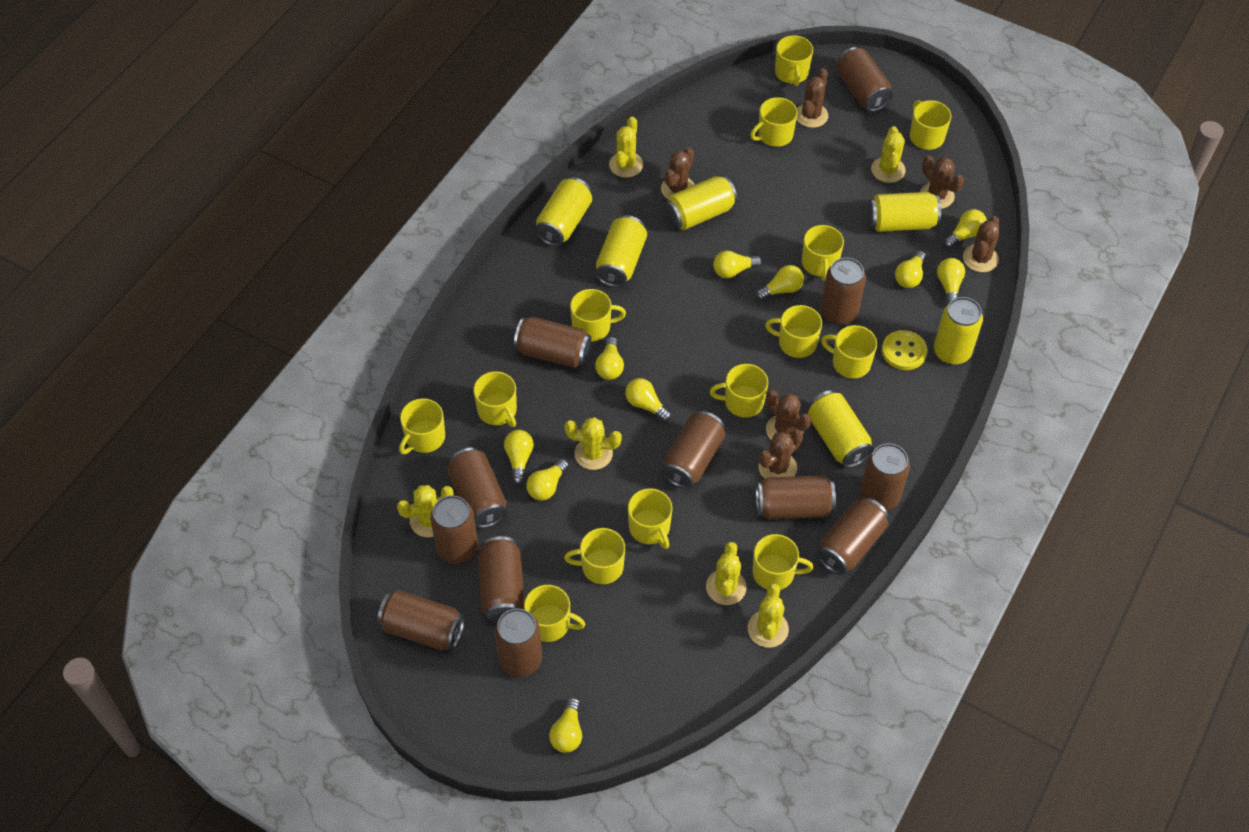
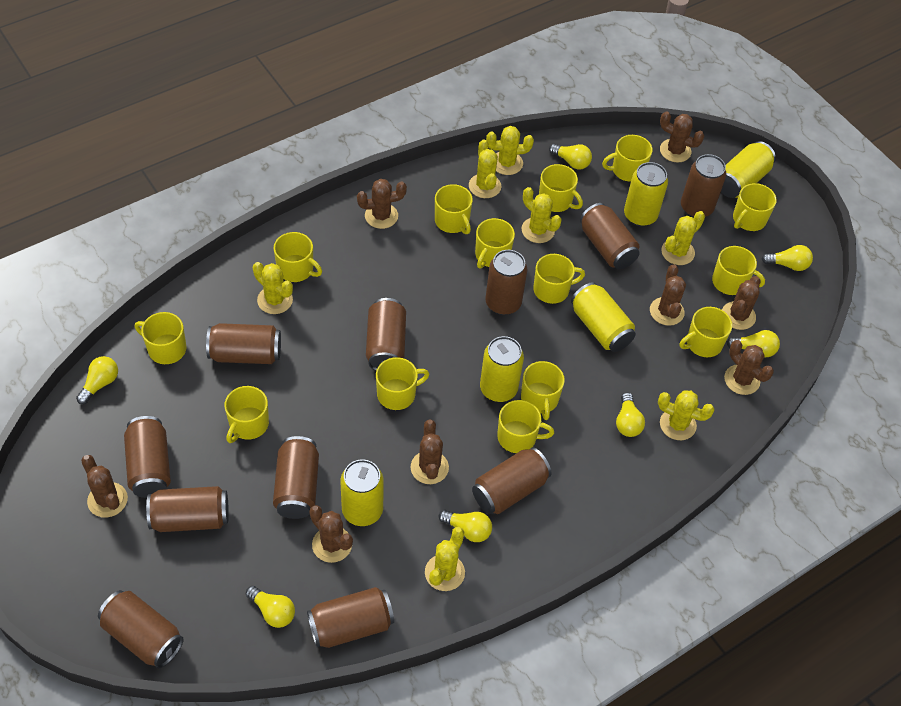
brown cactus: 6 -> 8
brown can: 12 -> 11
yellow button: 1 -> 0
yellow cactus: 6 -> 7
yellow can: 6 -> 5
yellow light bulb: 10 -> 7

